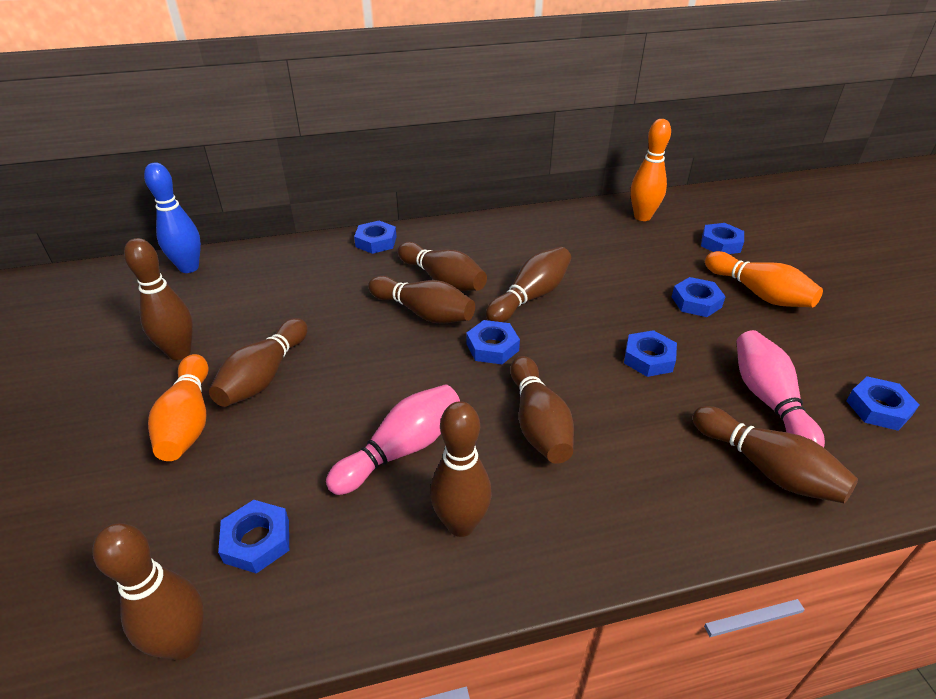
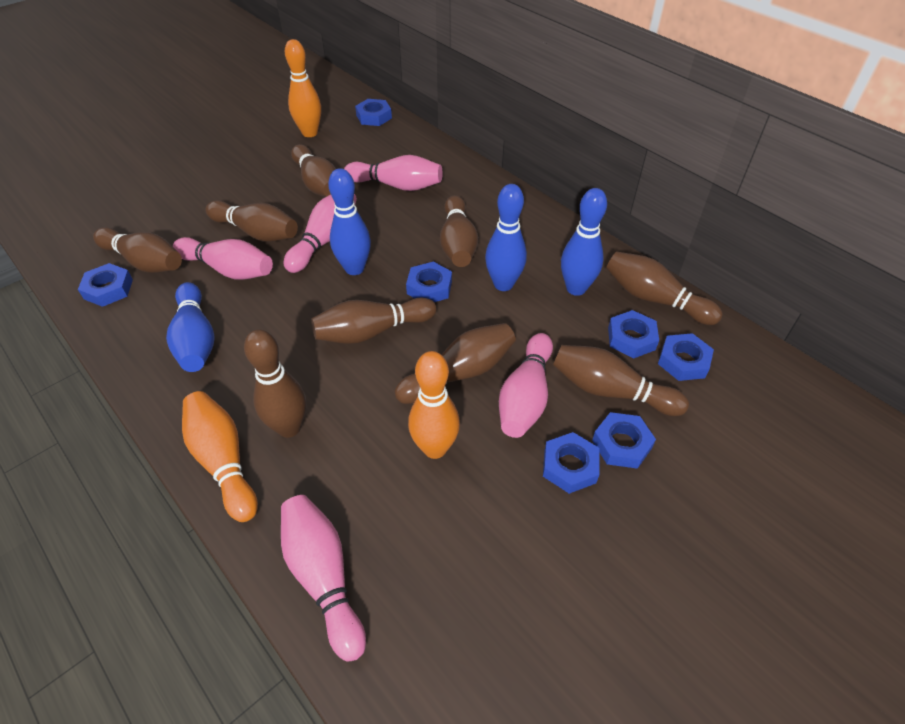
blue bowling pin: 1 -> 4
pink bowling pin: 2 -> 5

